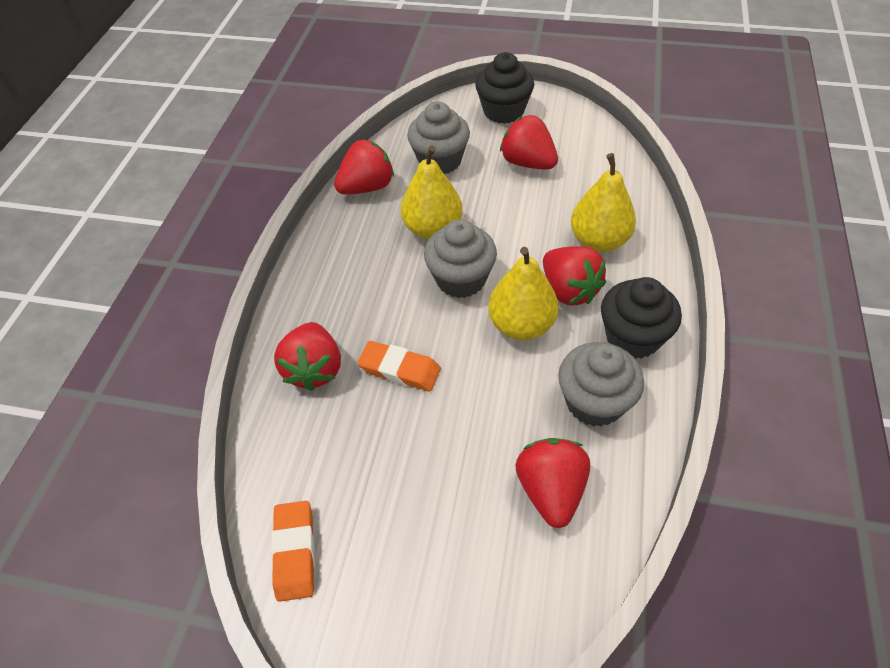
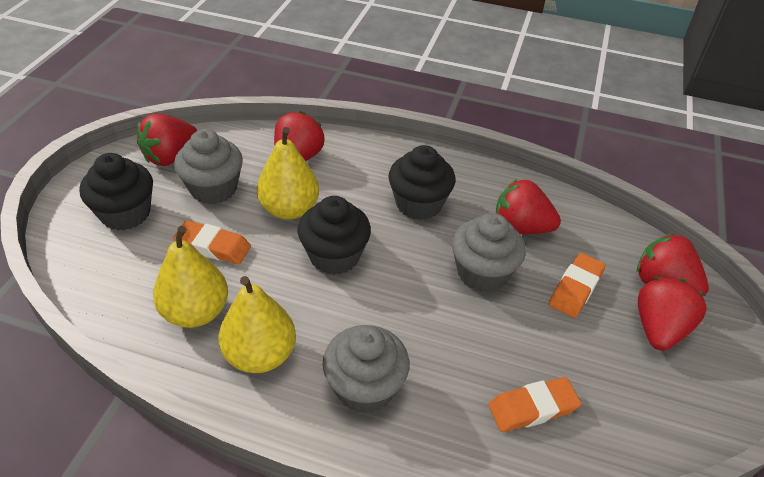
black cupcake: 2 -> 3
orange eraser: 2 -> 3

